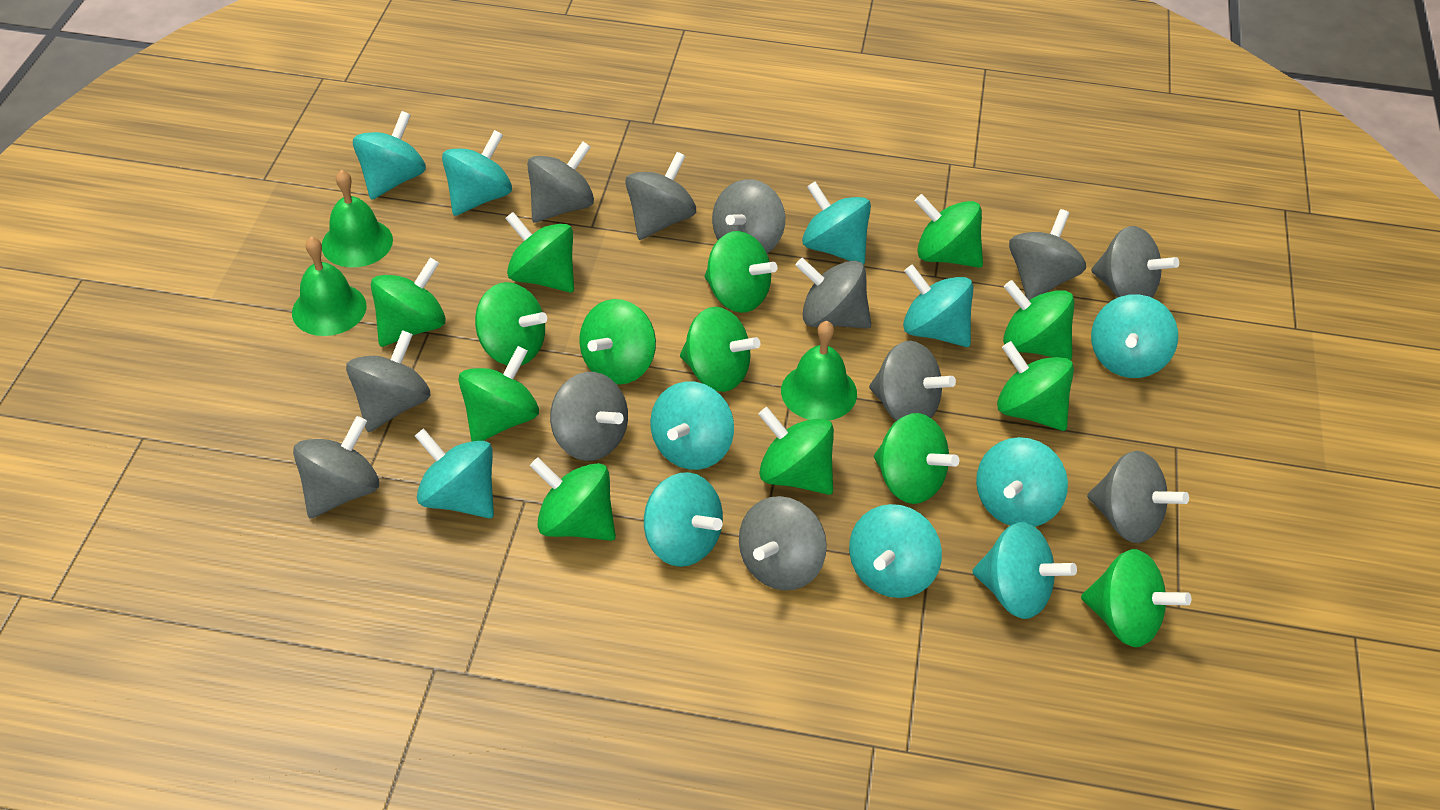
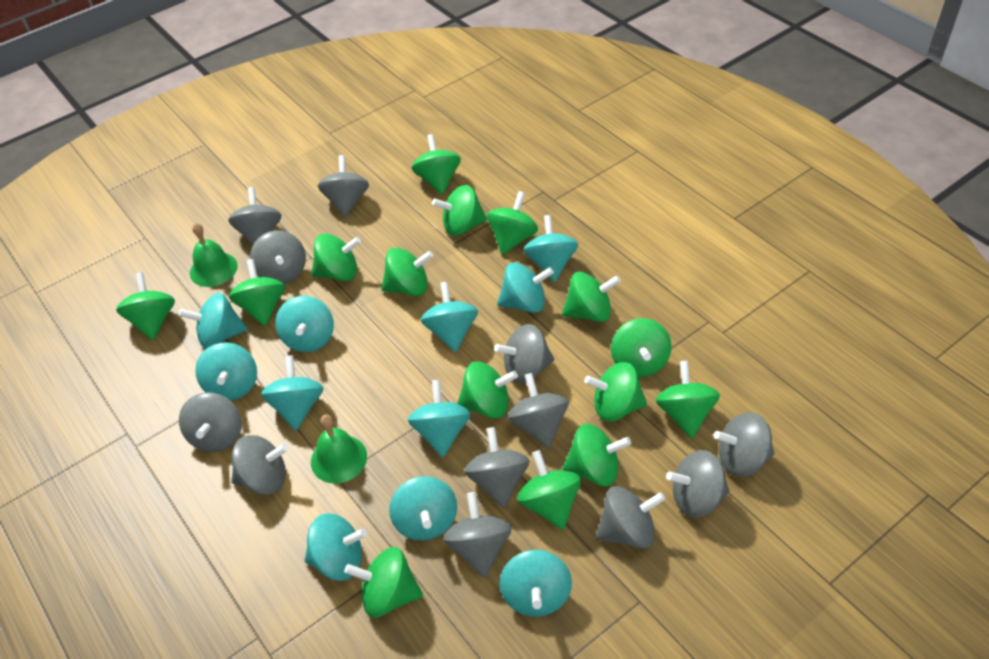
green bell: 3 -> 2
green spinning top: 14 -> 15

